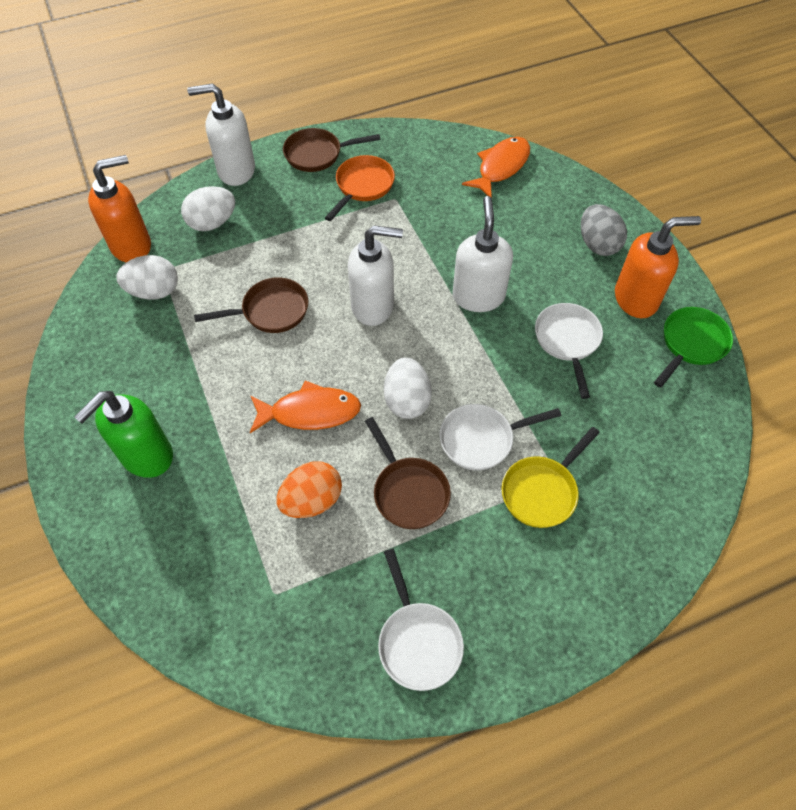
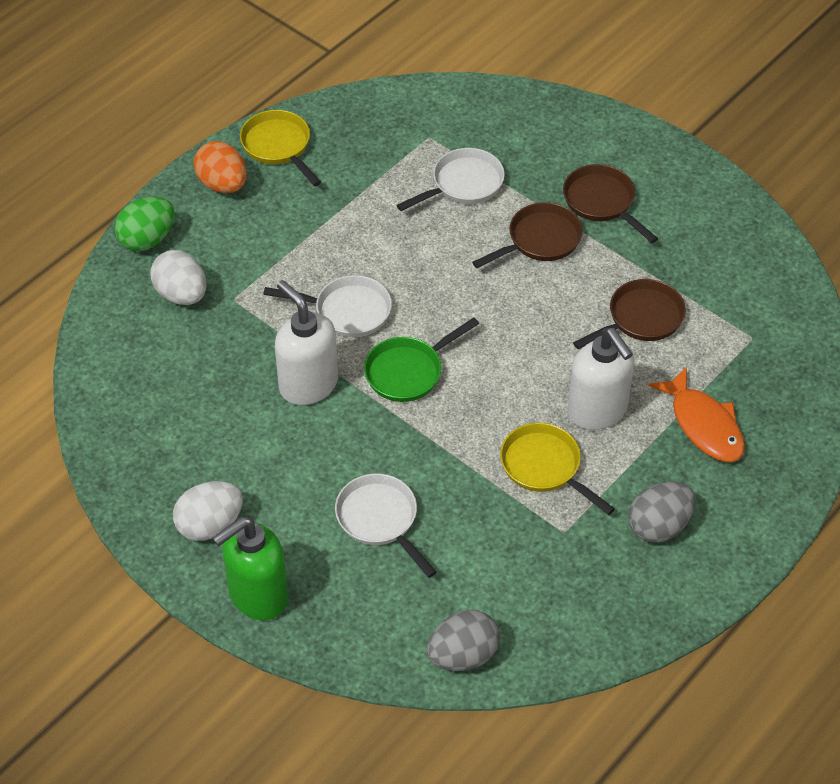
green egg: 0 -> 1
grey egg: 1 -> 2
orange fish: 2 -> 1
orange pan: 1 -> 0
orange soap dispenser: 2 -> 0
white egg: 3 -> 2
white soap dispenser: 3 -> 2
yellow pan: 1 -> 2

